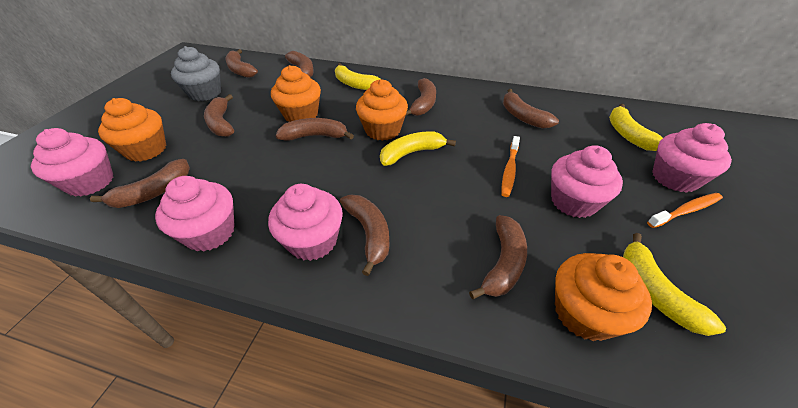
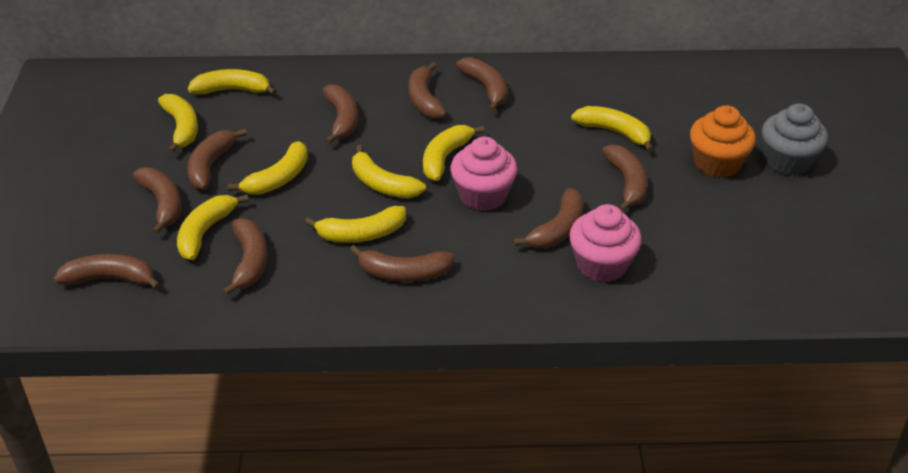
brown banana: 9 -> 10
orange cupcake: 4 -> 1
orange toothbrush: 2 -> 0
pink cupcake: 5 -> 2
yellow banana: 4 -> 8

